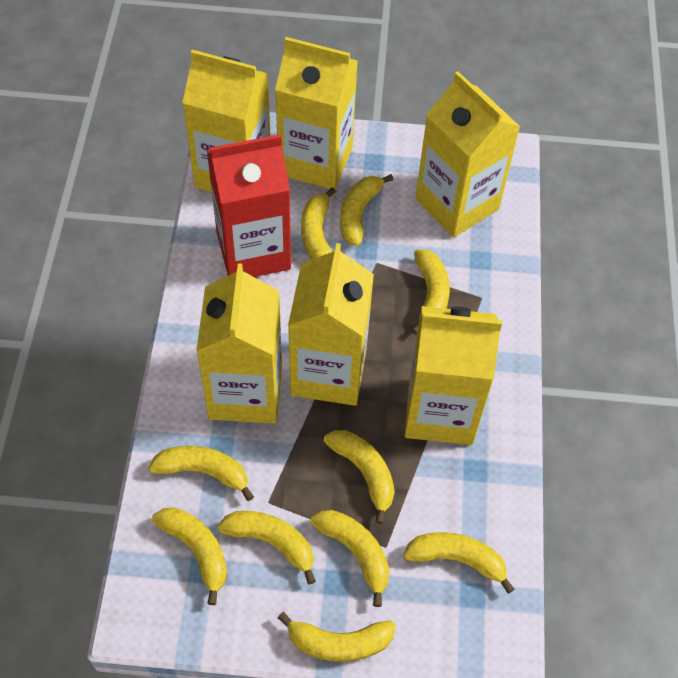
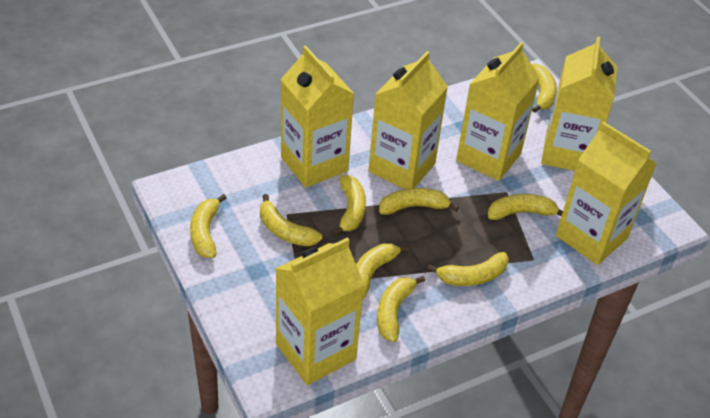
red carton: 1 -> 0
yellow banana: 10 -> 9

